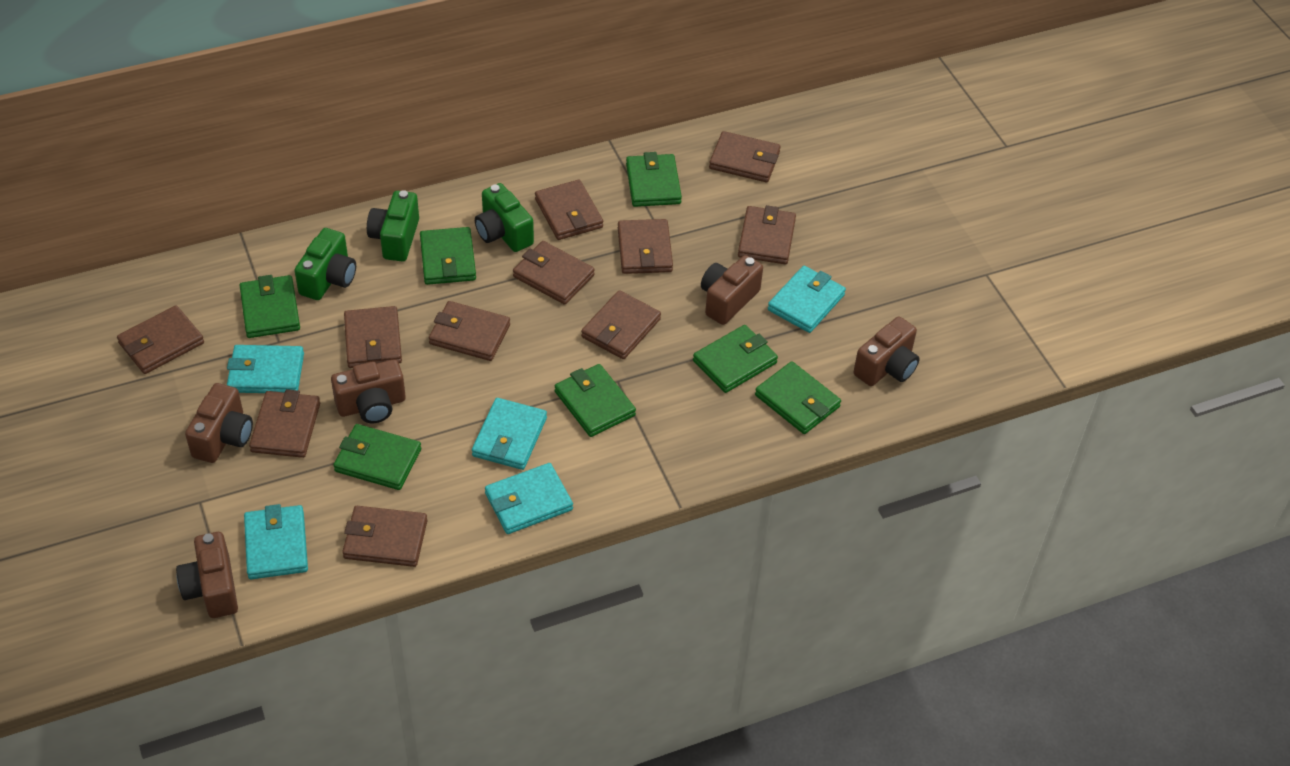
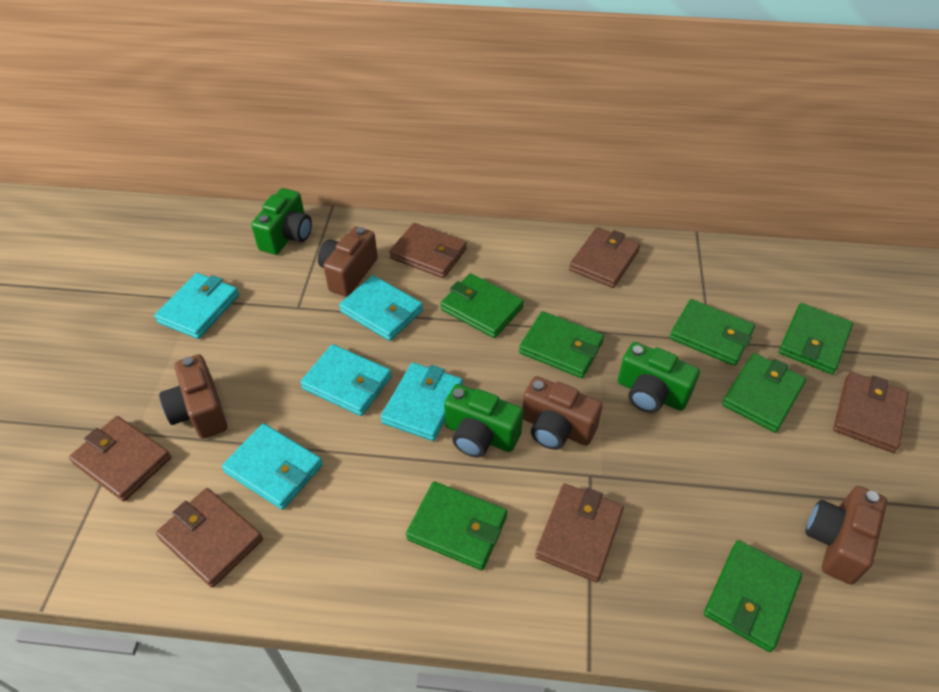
brown camera: 5 -> 4
brown wallet: 11 -> 6

